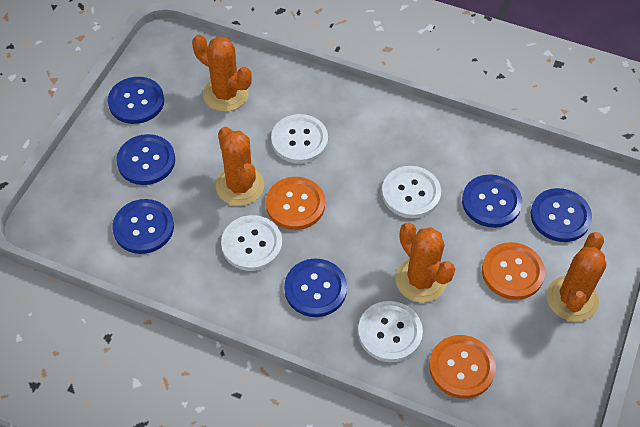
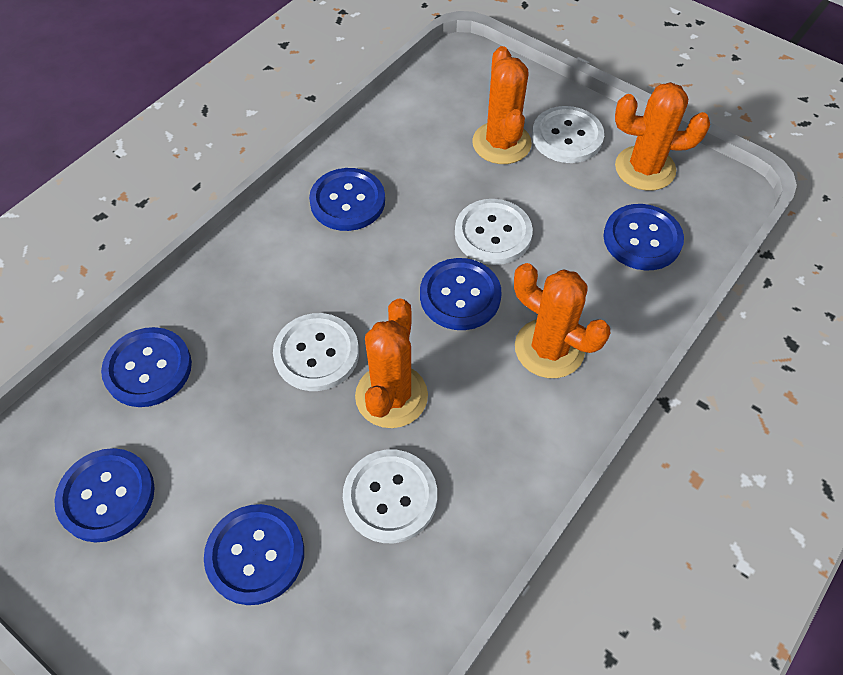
orange button: 3 -> 0

